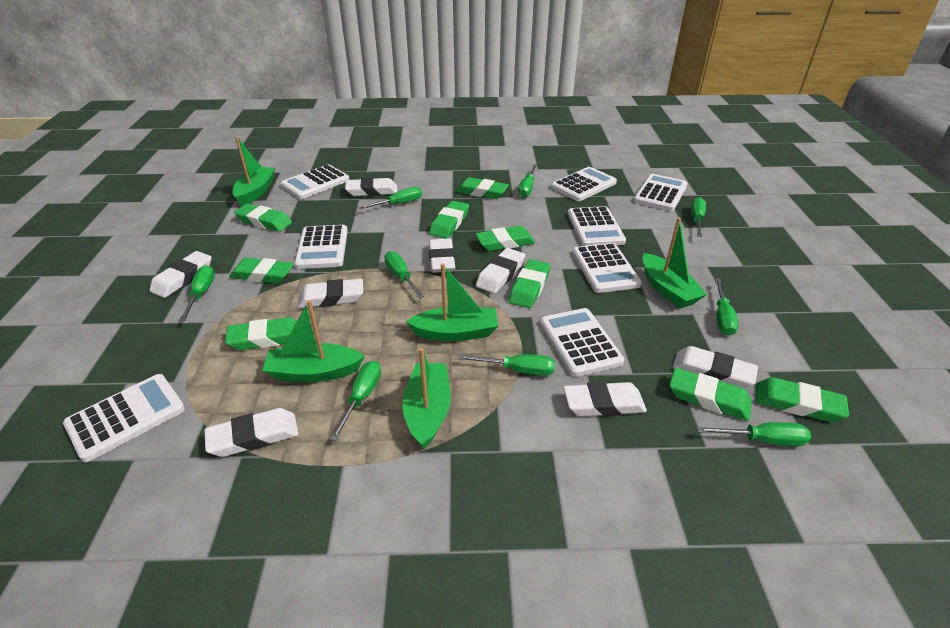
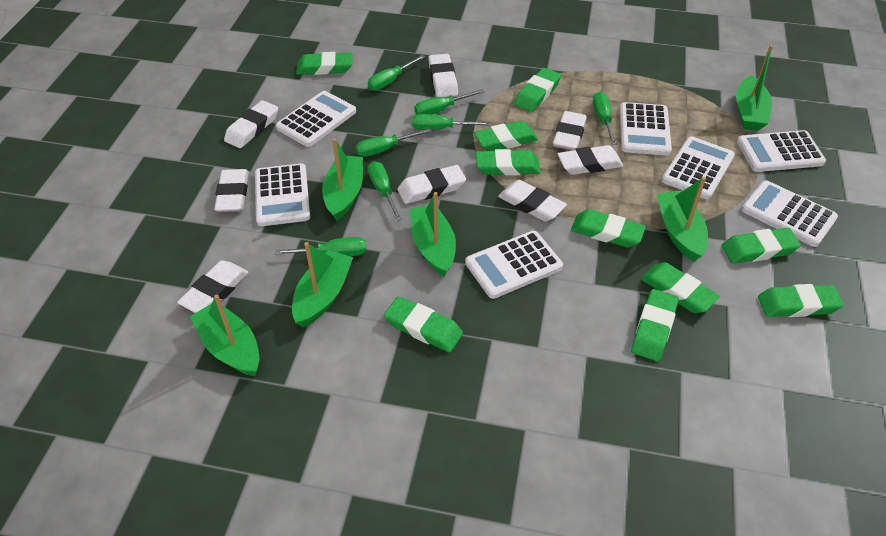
green boat: 5 -> 6
green eraser: 9 -> 10
green screwdriver: 9 -> 7
white calculator: 8 -> 7

